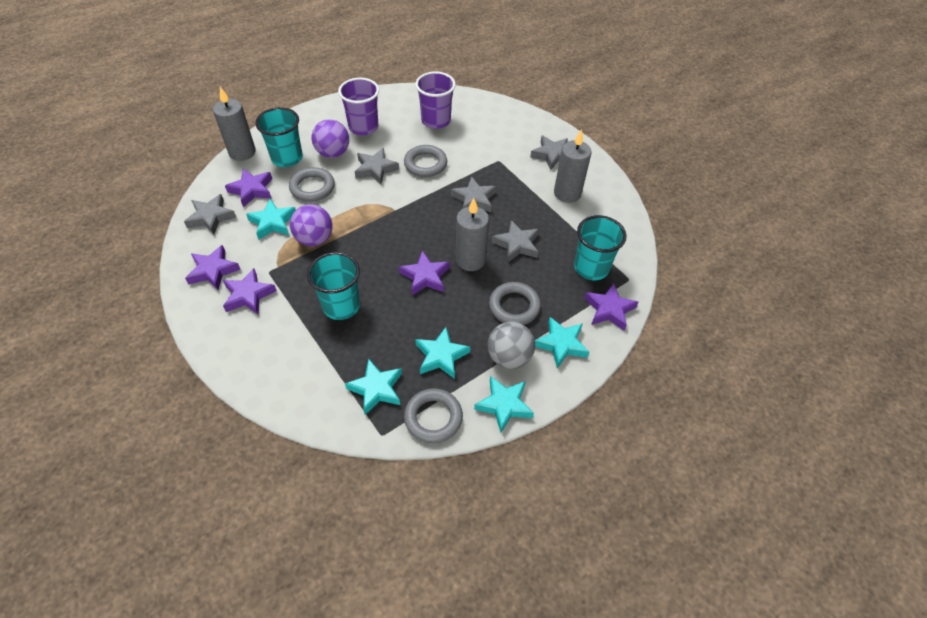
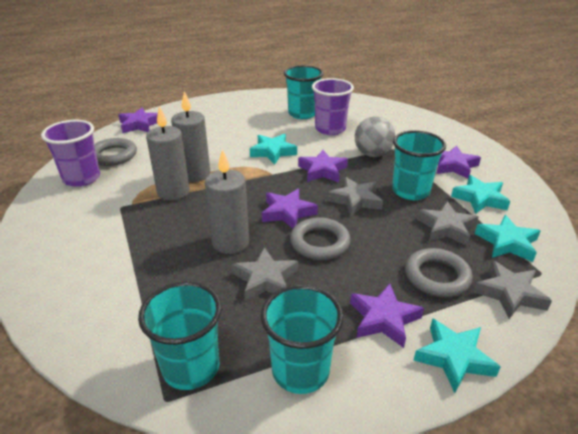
grey ring: 4 -> 3
grey star: 5 -> 4
purple ball: 2 -> 0
turquoise cup: 3 -> 4
turquoise star: 5 -> 4

